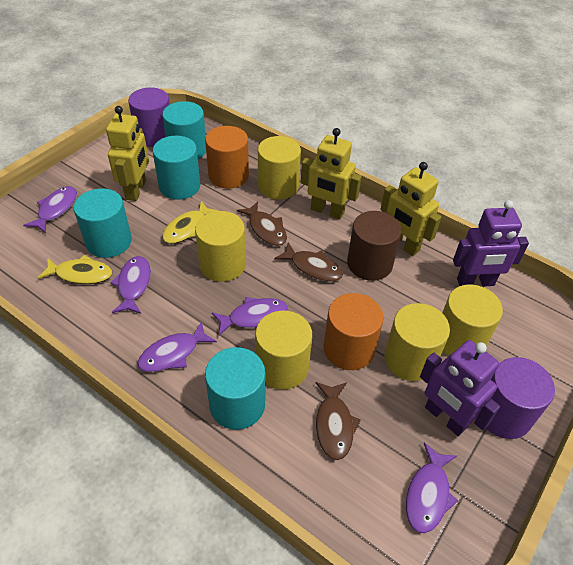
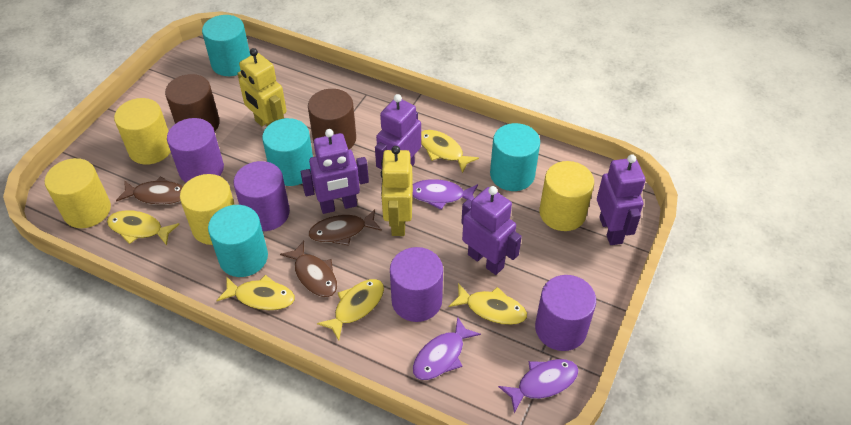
brown cylinder: 1 -> 2
orange cylinder: 2 -> 0
purple cylinder: 2 -> 4
purple fish: 5 -> 3
purple robot: 2 -> 4
yellow cylinder: 5 -> 4
yellow fish: 2 -> 5
yellow robot: 3 -> 2

